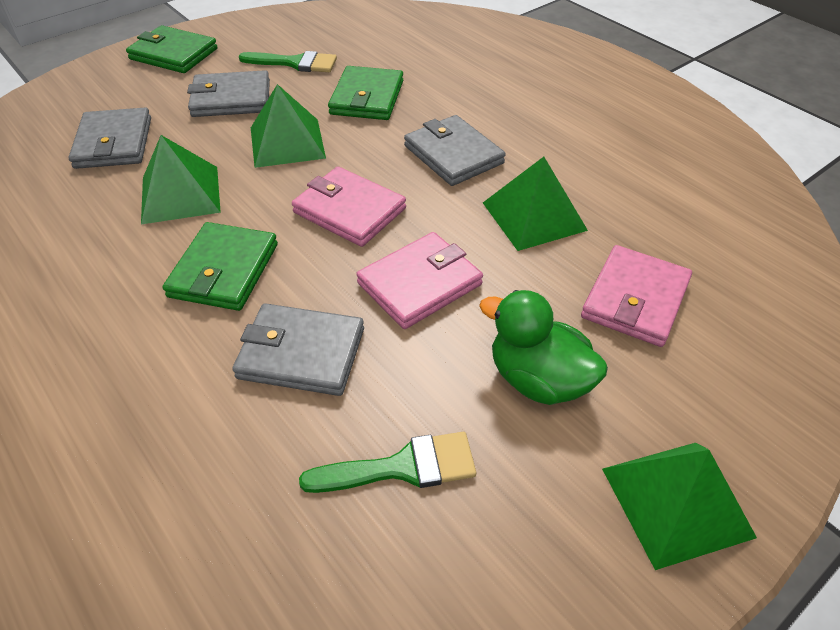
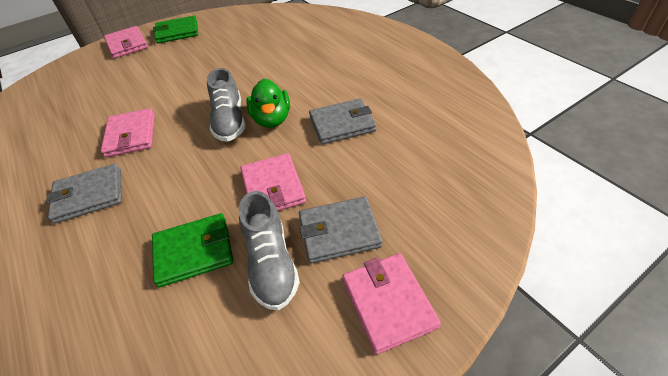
green brush: 2 -> 0
green pyramid: 4 -> 0
green wallet: 3 -> 2
grey shoe: 0 -> 2
grey wallet: 4 -> 3
pink wallet: 3 -> 4

